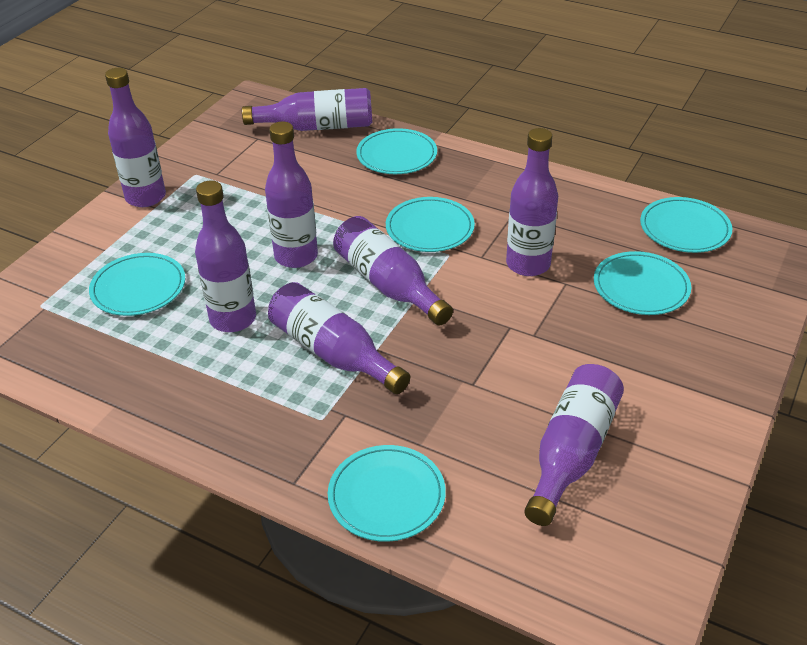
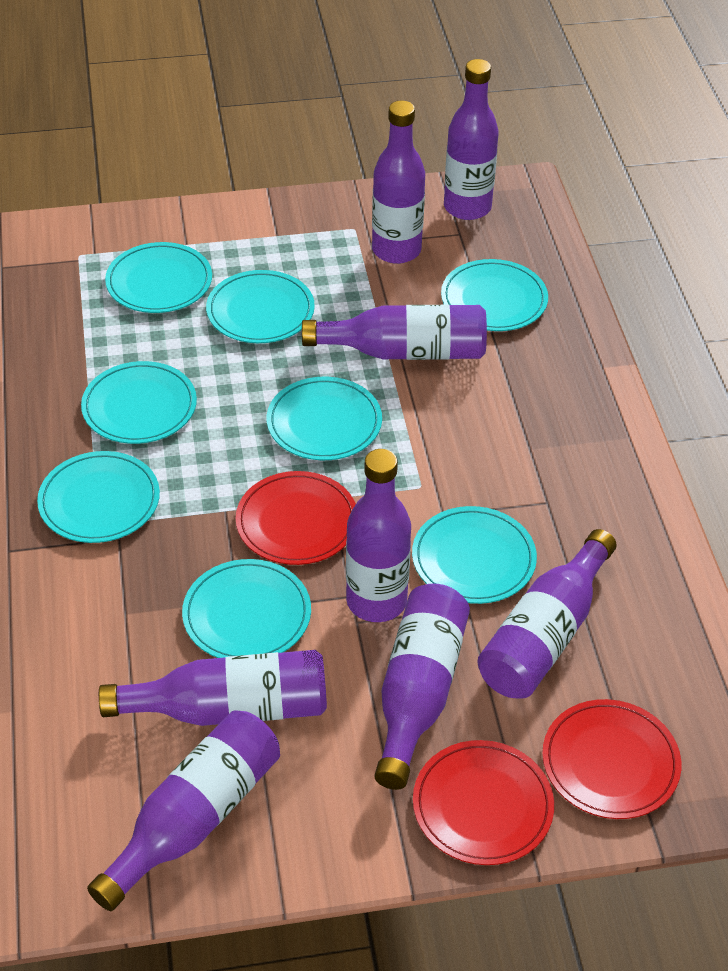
red plate: 0 -> 3
turquoise plate: 6 -> 8

